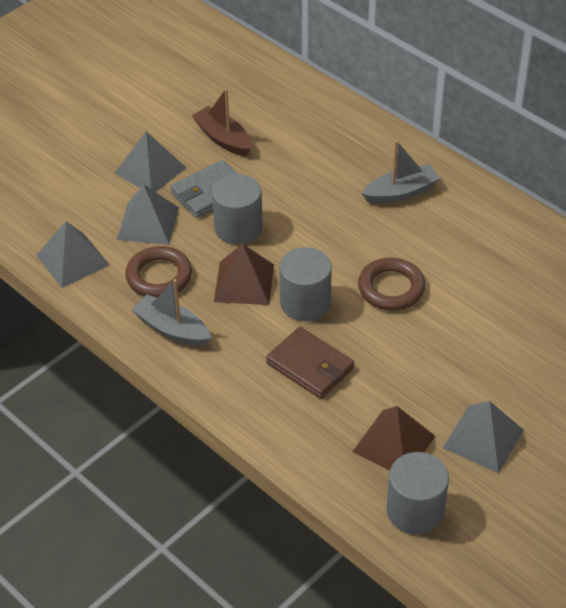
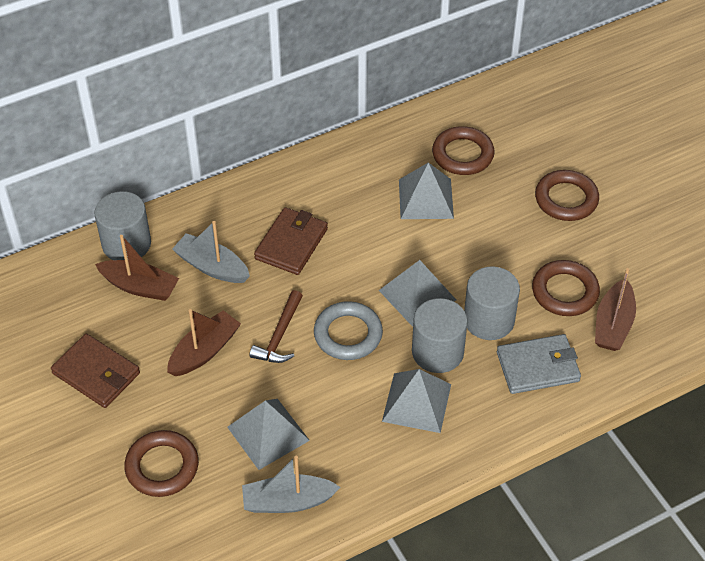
brown boat: 1 -> 3
brown hammer: 0 -> 1
brown pyramid: 2 -> 0
brown ring: 2 -> 4
brown wallet: 1 -> 2
grey ring: 0 -> 1

